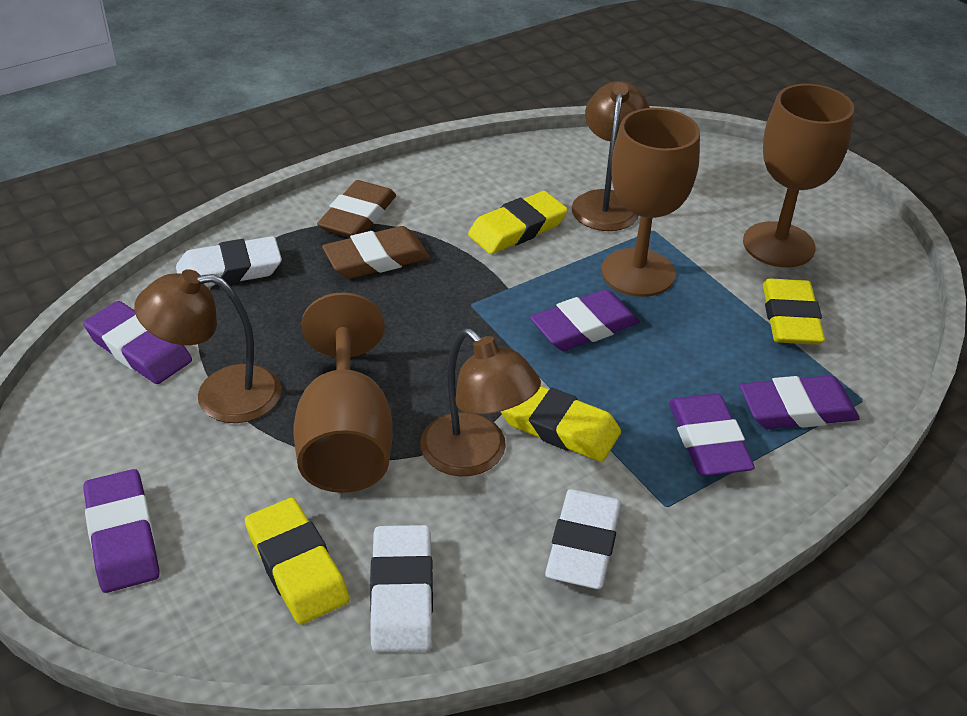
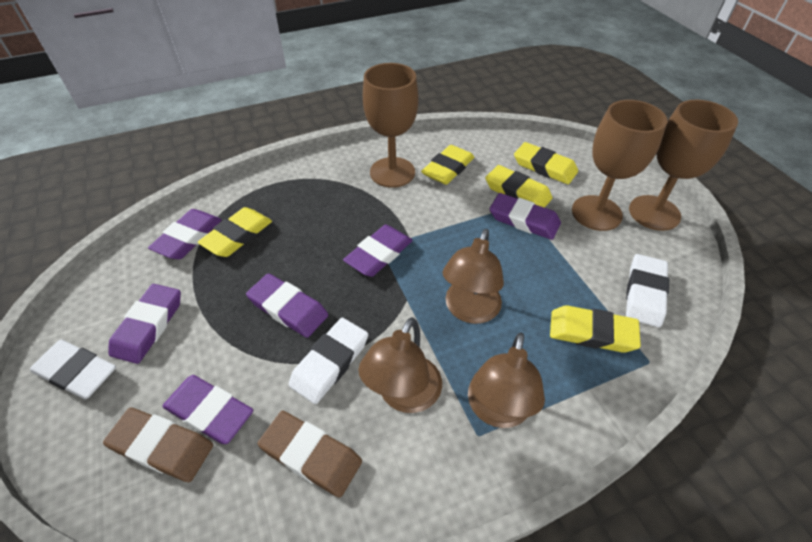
purple eraser: 5 -> 6
yellow eraser: 4 -> 5

